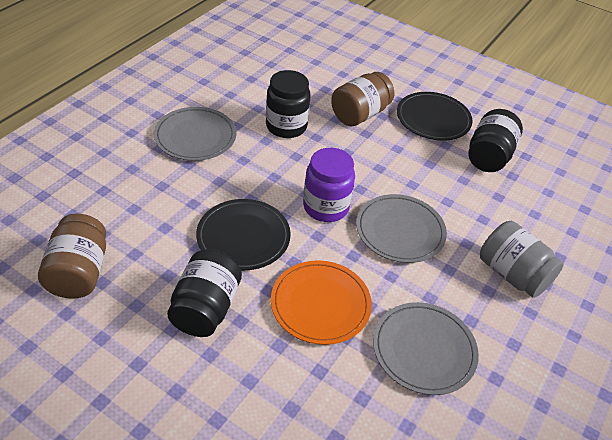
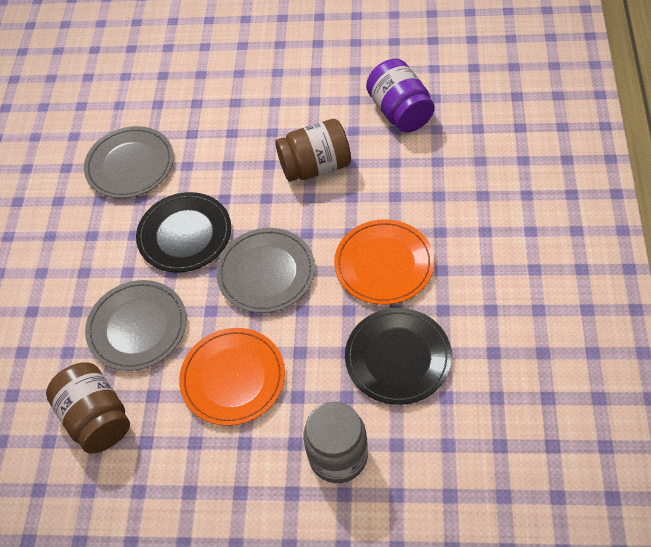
black jar: 3 -> 0
orange plate: 1 -> 2

